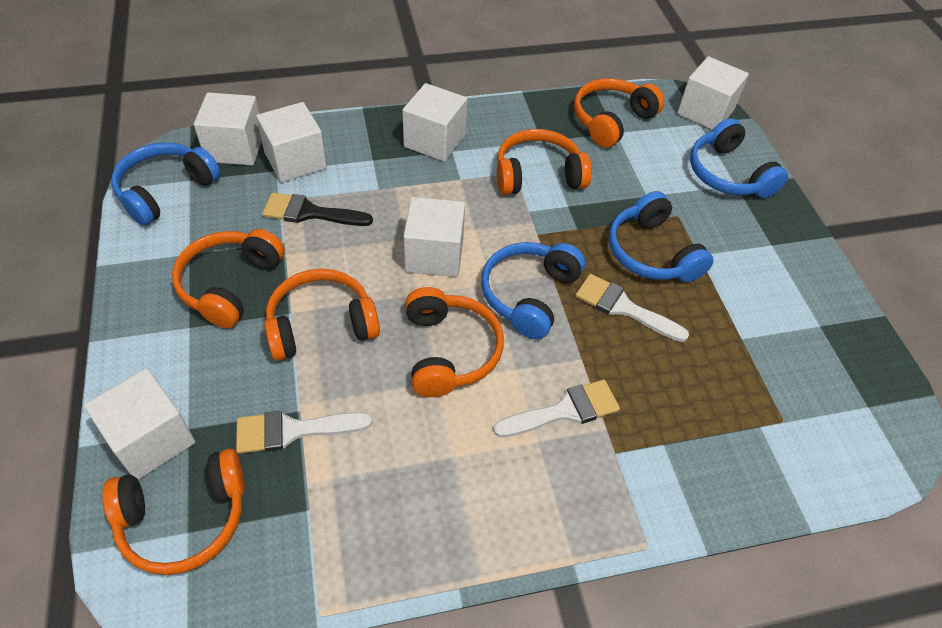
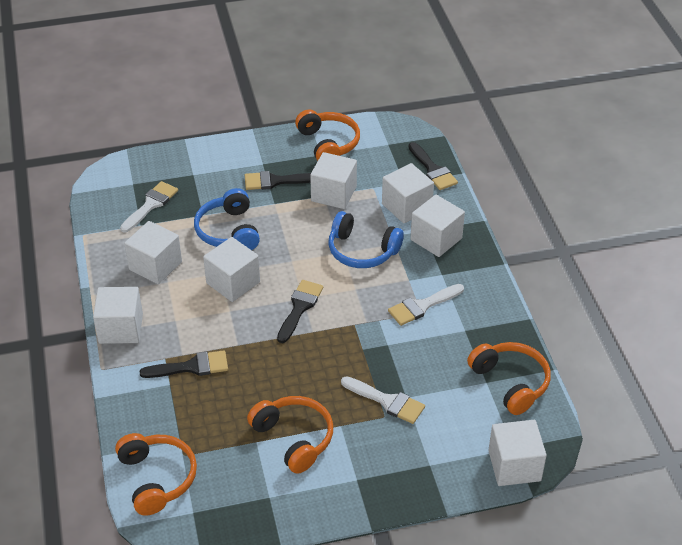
black brush: 1 -> 4
blue headphones: 4 -> 2
orange headphones: 6 -> 4
white cube: 6 -> 7

